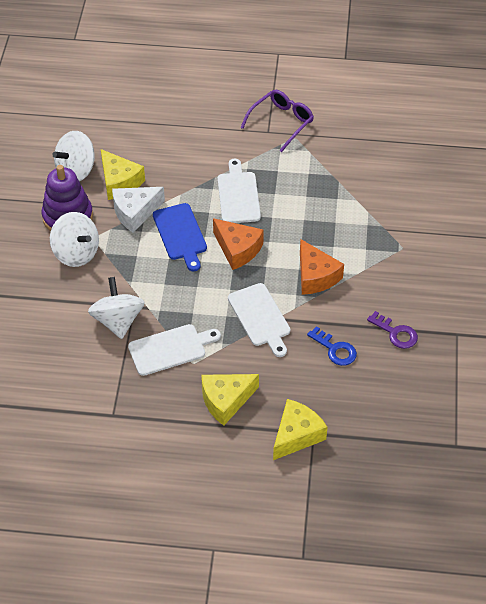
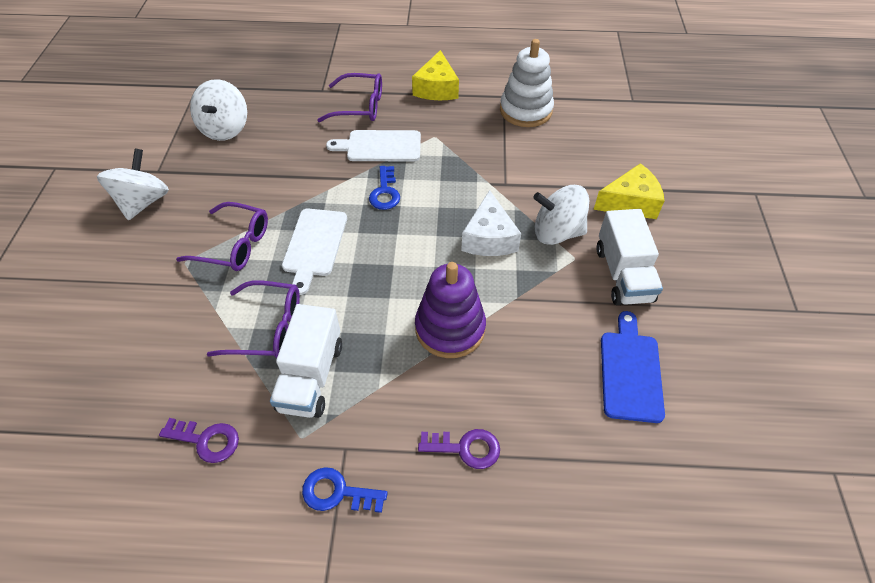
blue key: 1 -> 2
orange cheese: 2 -> 0
purple glasses: 1 -> 3
purple key: 1 -> 2
white cutting board: 3 -> 2
white stacking toy: 0 -> 1
white truck: 0 -> 2
yellow cheese: 3 -> 2

